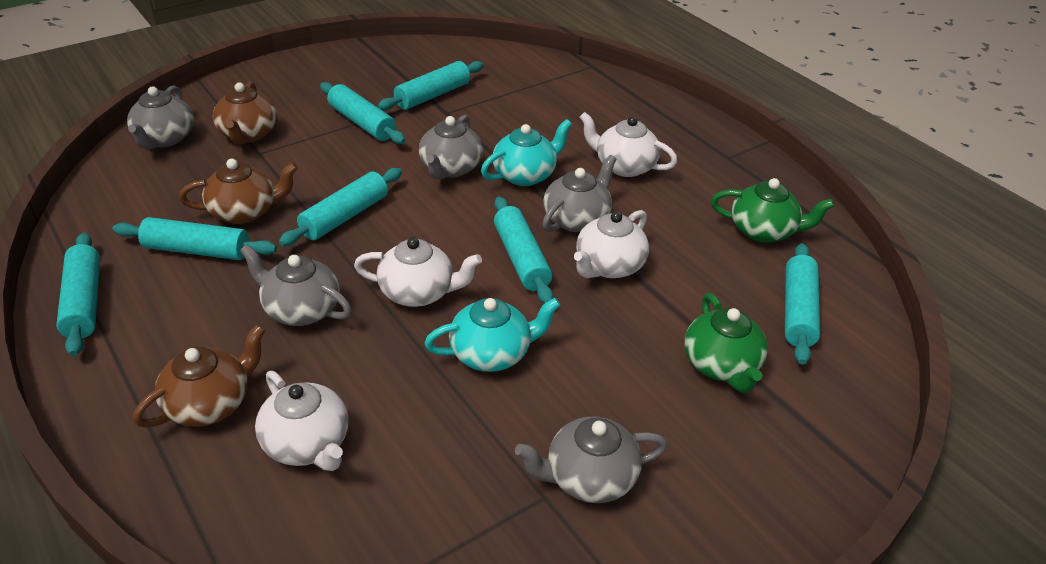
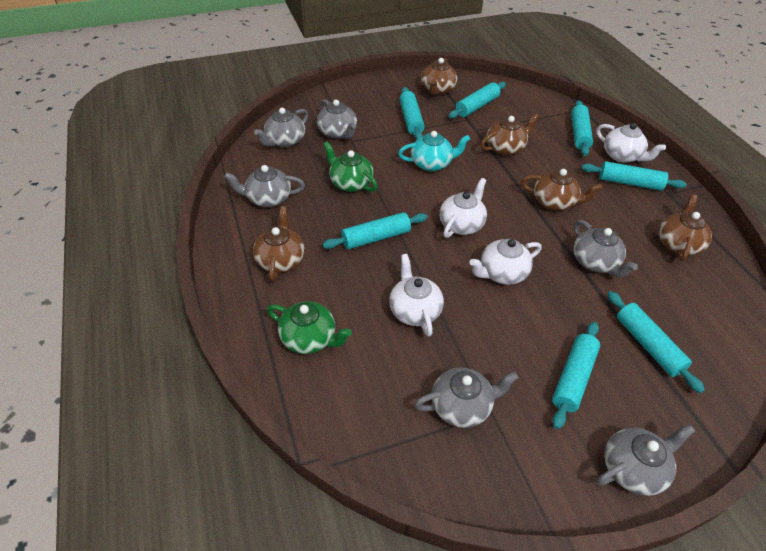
brown teapot: 3 -> 5
grey teapot: 5 -> 6
turquoise teapot: 2 -> 1

